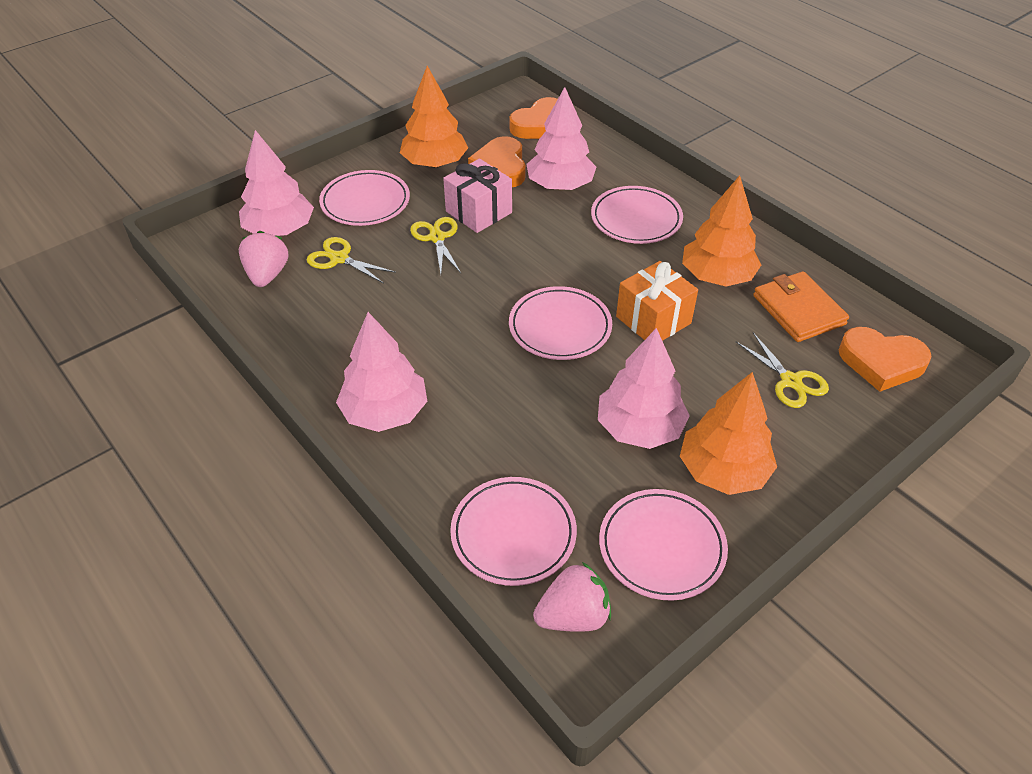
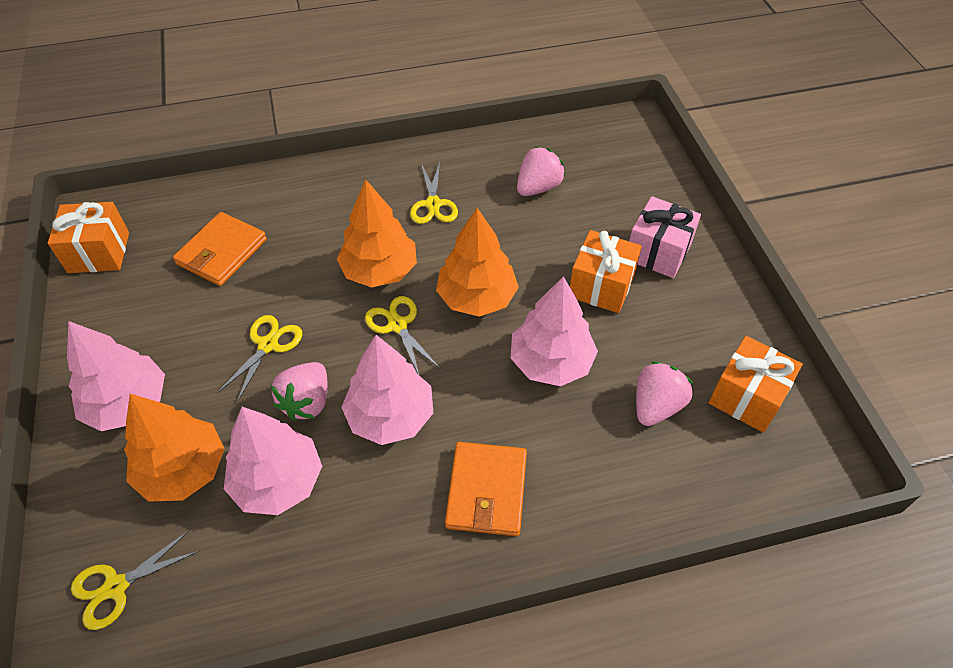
orange gift: 1 -> 3
orange heart: 3 -> 0
orange wallet: 1 -> 2
pink plate: 5 -> 0
pink strawberry: 2 -> 3
yellow scissors: 3 -> 4

